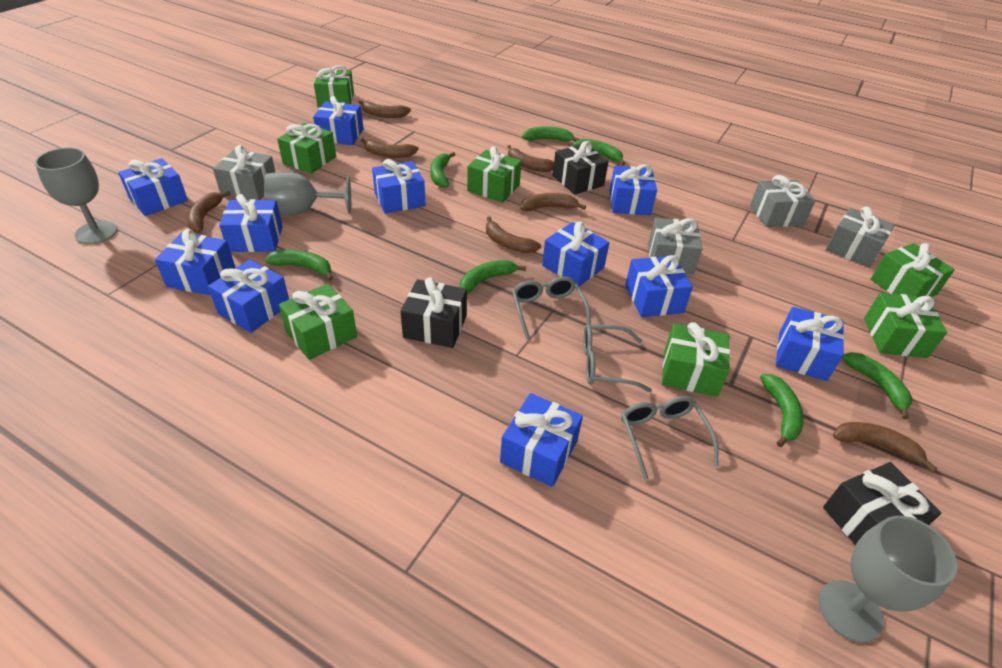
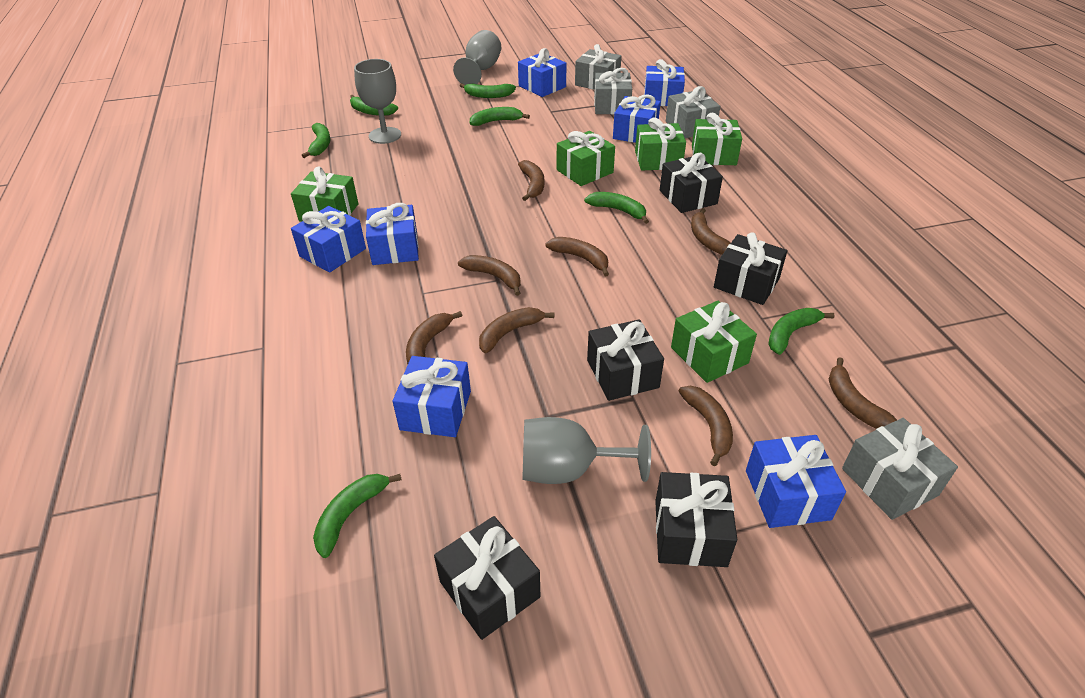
black gift: 3 -> 5
blue gift: 11 -> 7
brown banana: 7 -> 8
green gift: 7 -> 5
grey glasses: 3 -> 0

